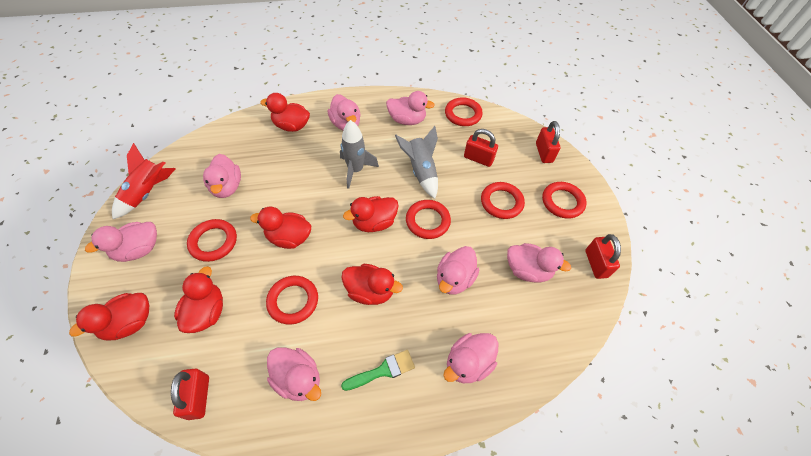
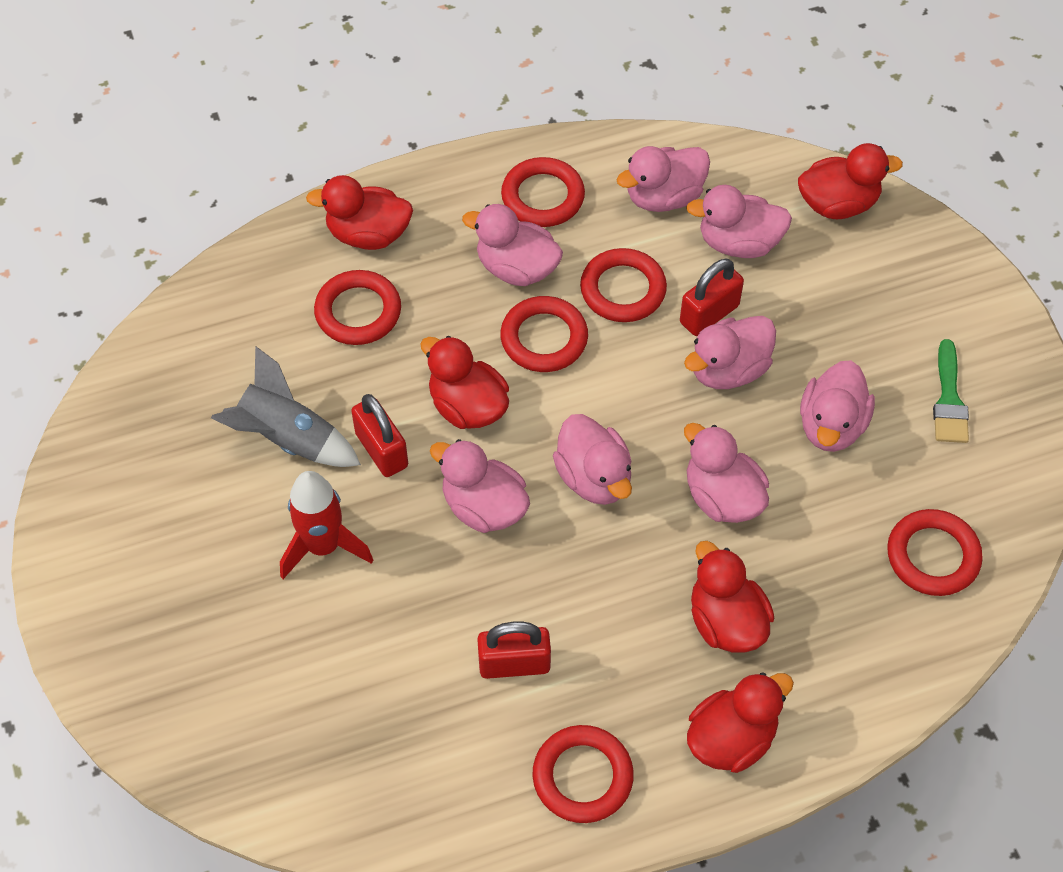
grey rocket: 2 -> 1
red duck: 6 -> 5
red padlock: 4 -> 3

